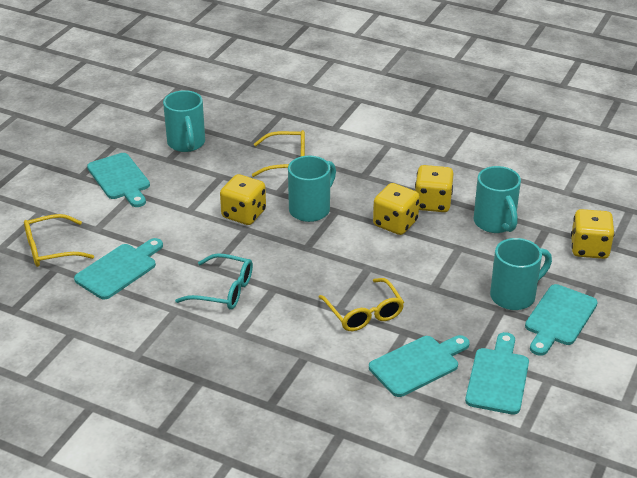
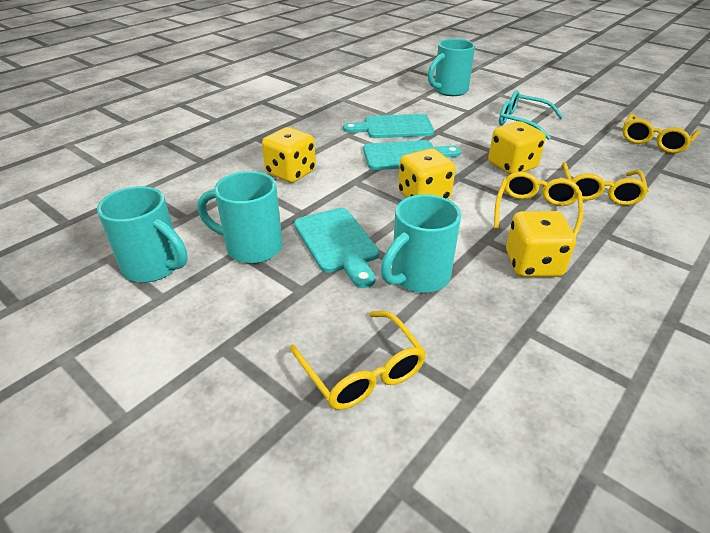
turquoise cutting board: 5 -> 3
yellow glasses: 3 -> 4

